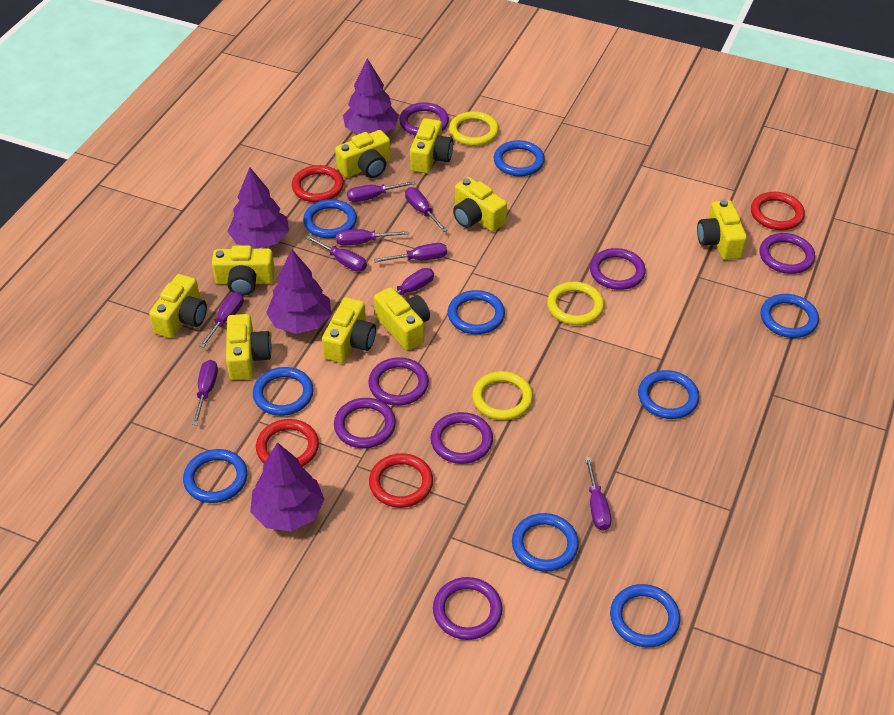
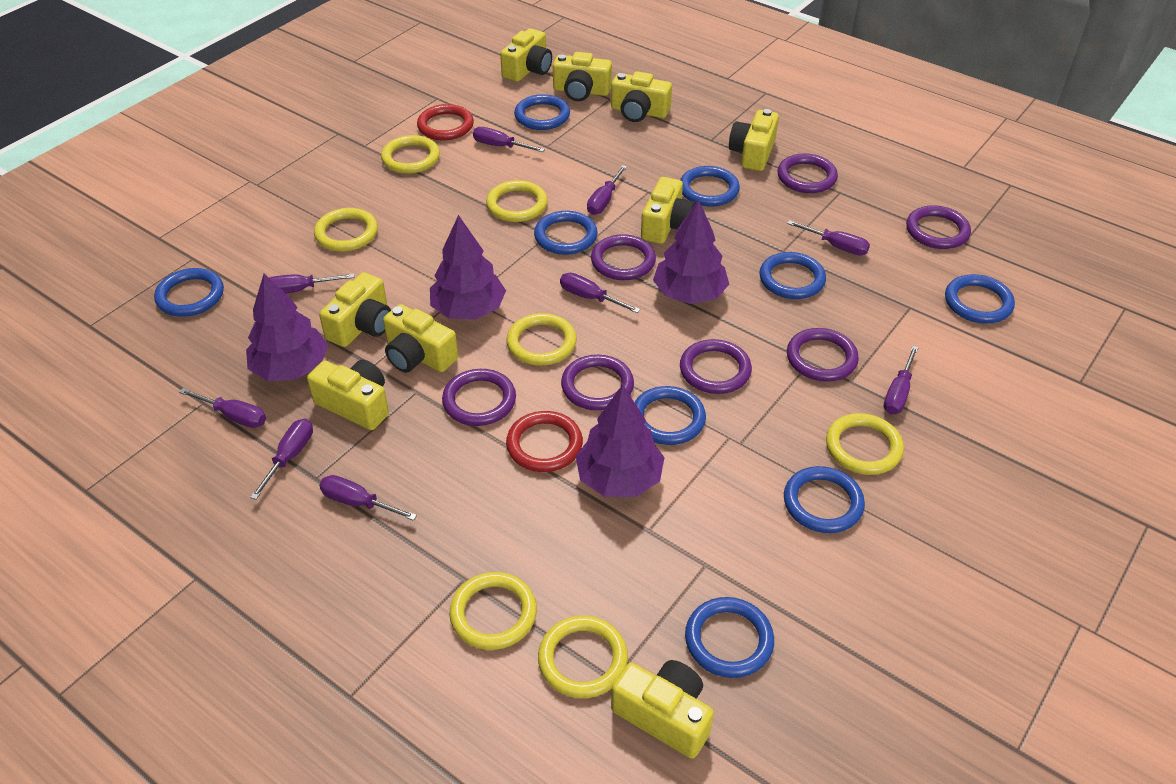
red ring: 4 -> 2
yellow ring: 3 -> 7

